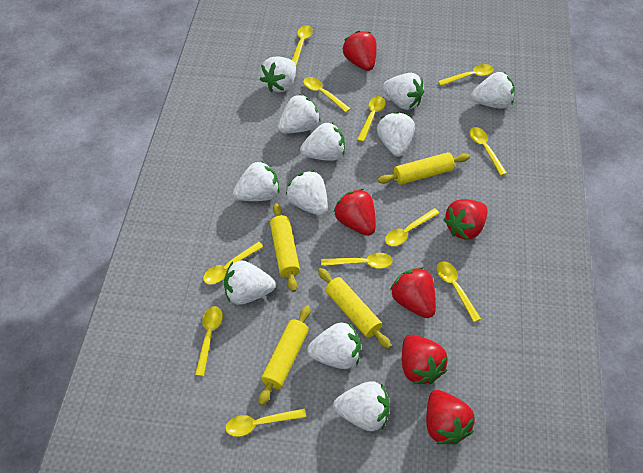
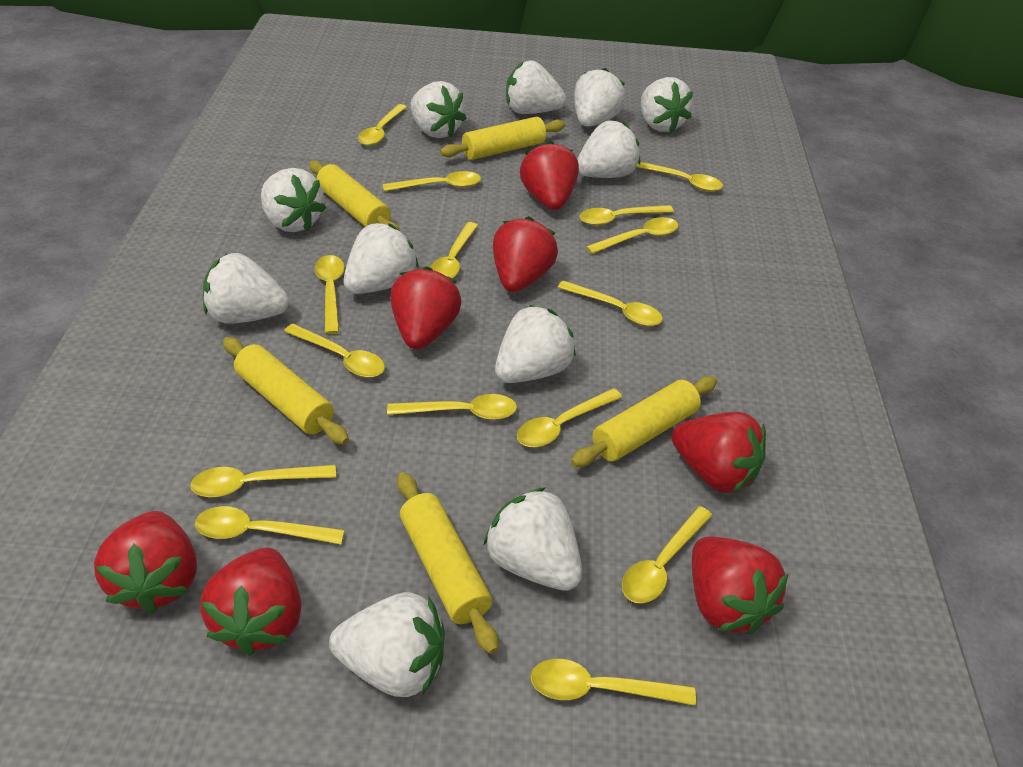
red strawberry: 6 -> 7
yellow rolling pin: 4 -> 5
yellow spoon: 11 -> 15

